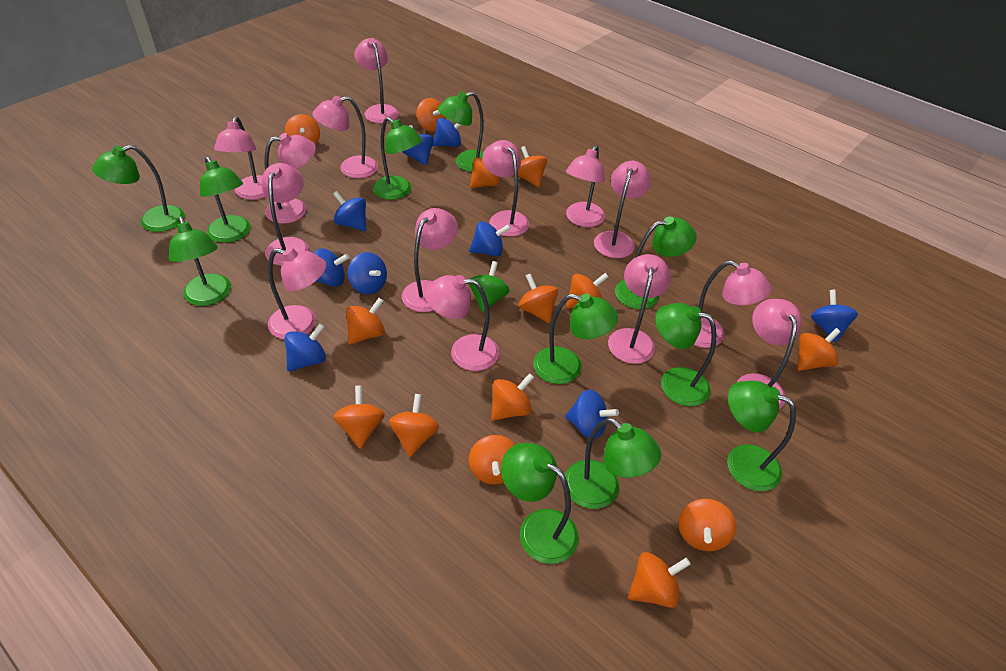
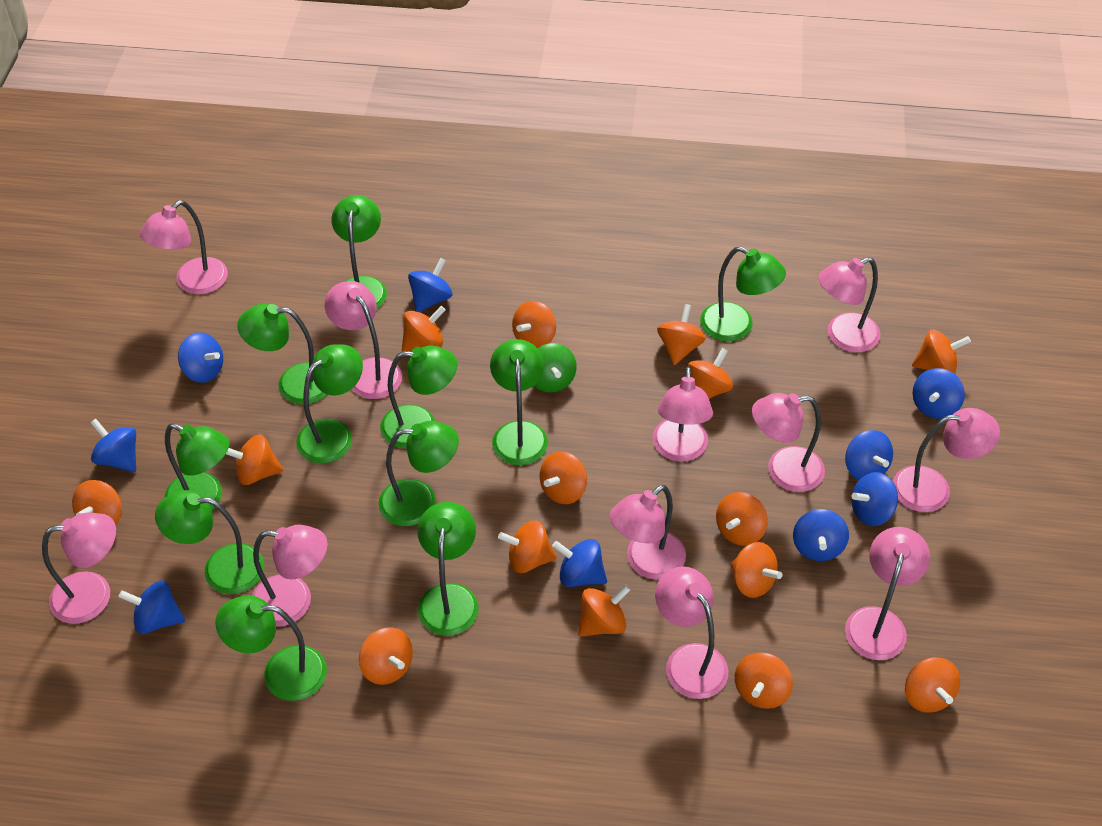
orange spinning top: 14 -> 15
pink lamp: 14 -> 11

